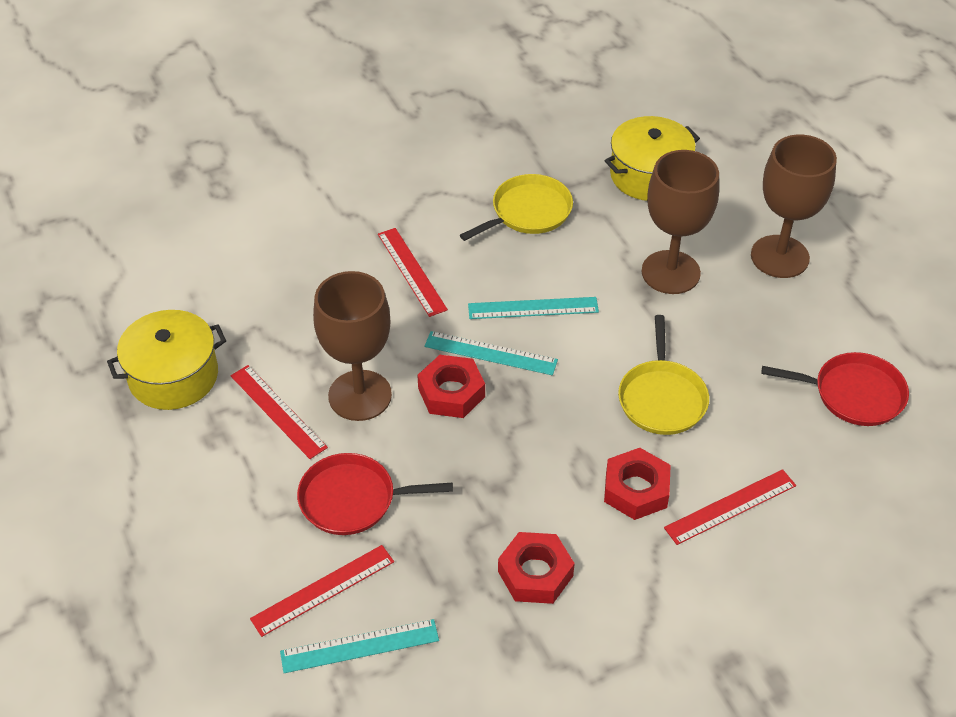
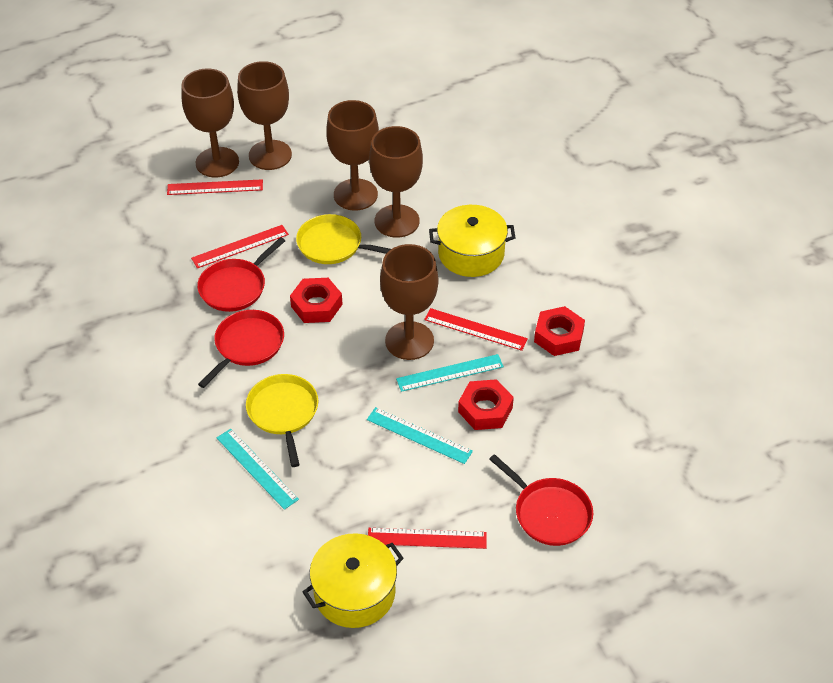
brown goblet: 3 -> 5
red pan: 2 -> 3

